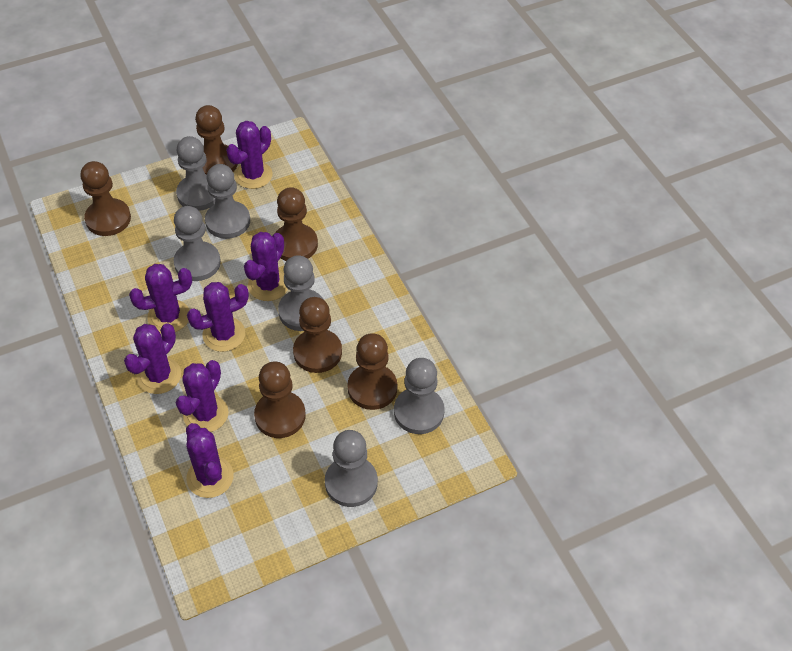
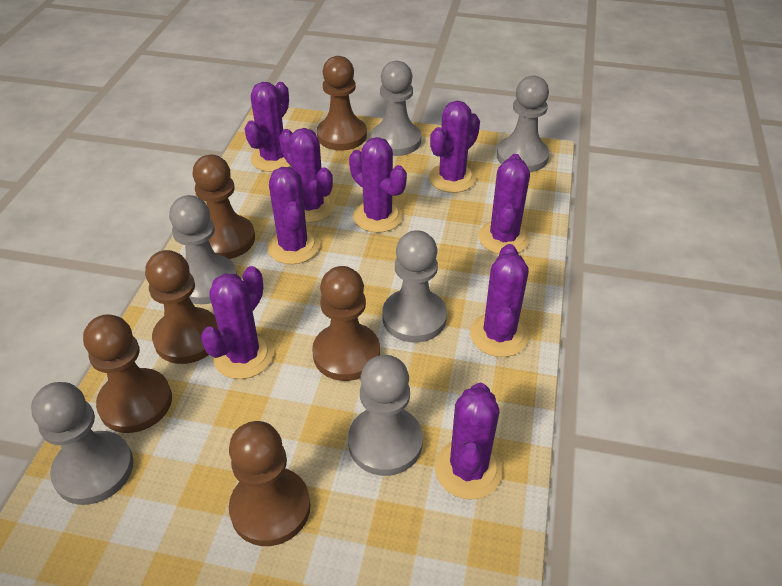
purple cactus: 7 -> 9

